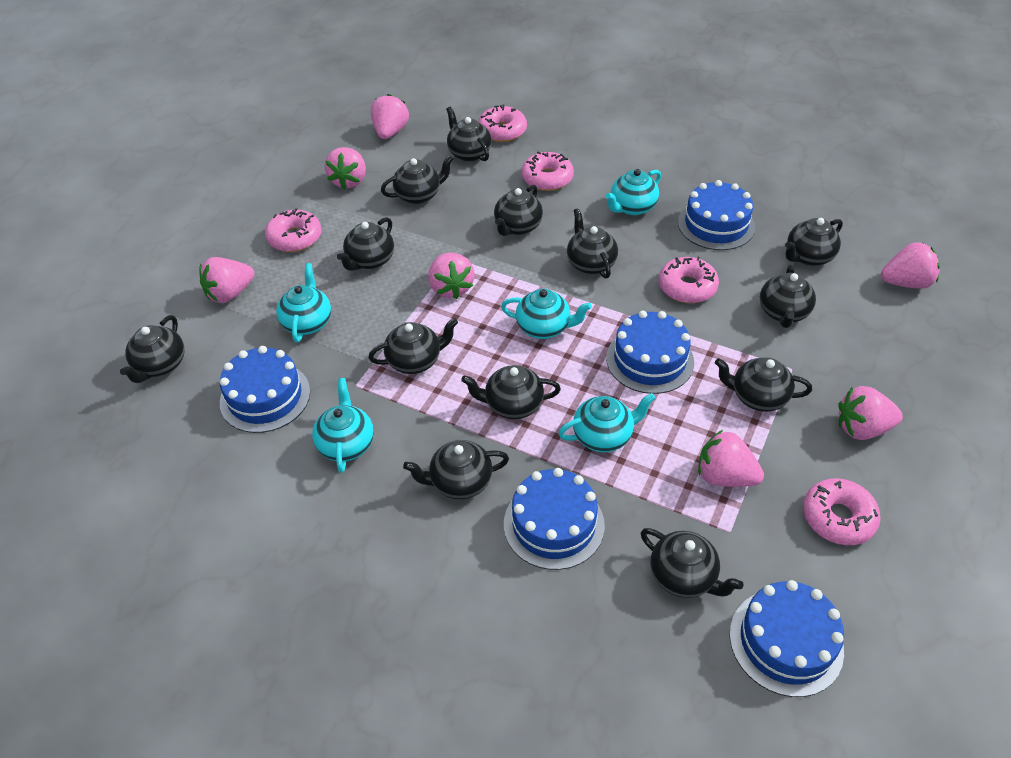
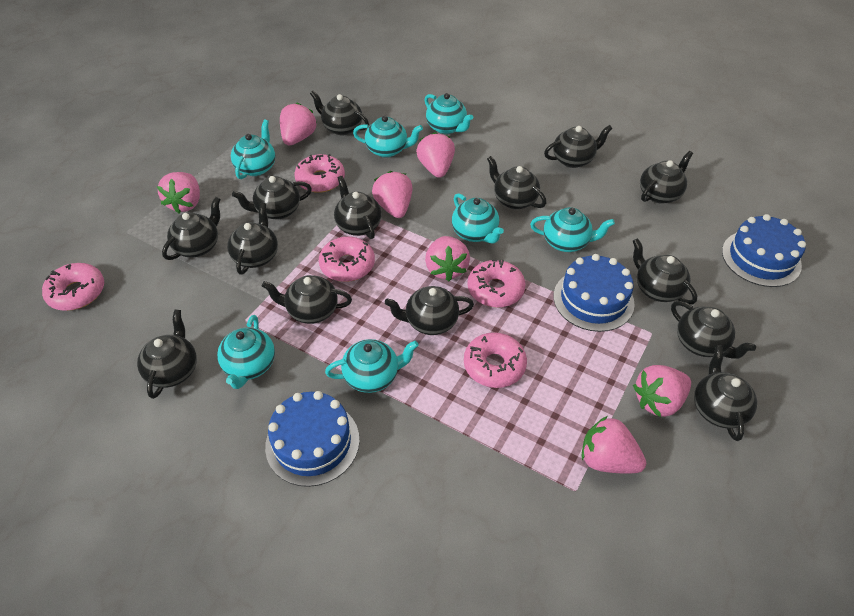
black teapot: 13 -> 14
blue cake: 5 -> 3
turquoise teapot: 5 -> 7

